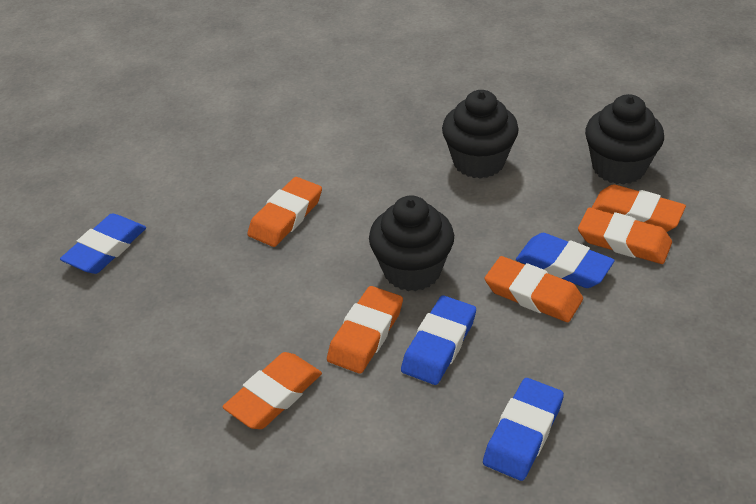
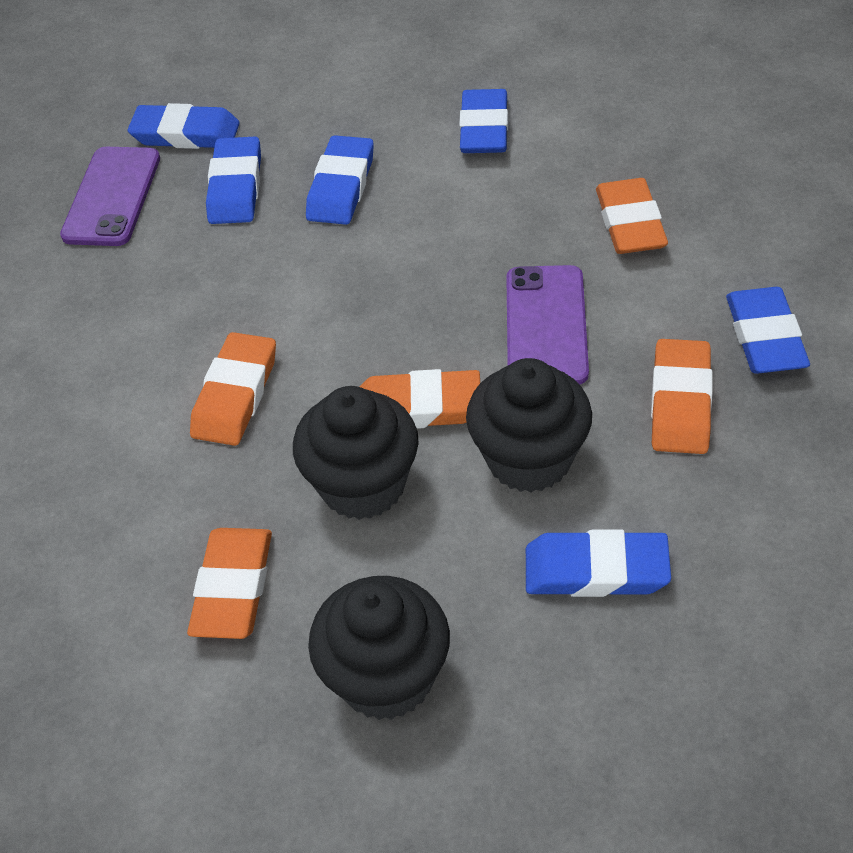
blue eraser: 4 -> 6
orange eraser: 6 -> 5
purple phone: 0 -> 2

